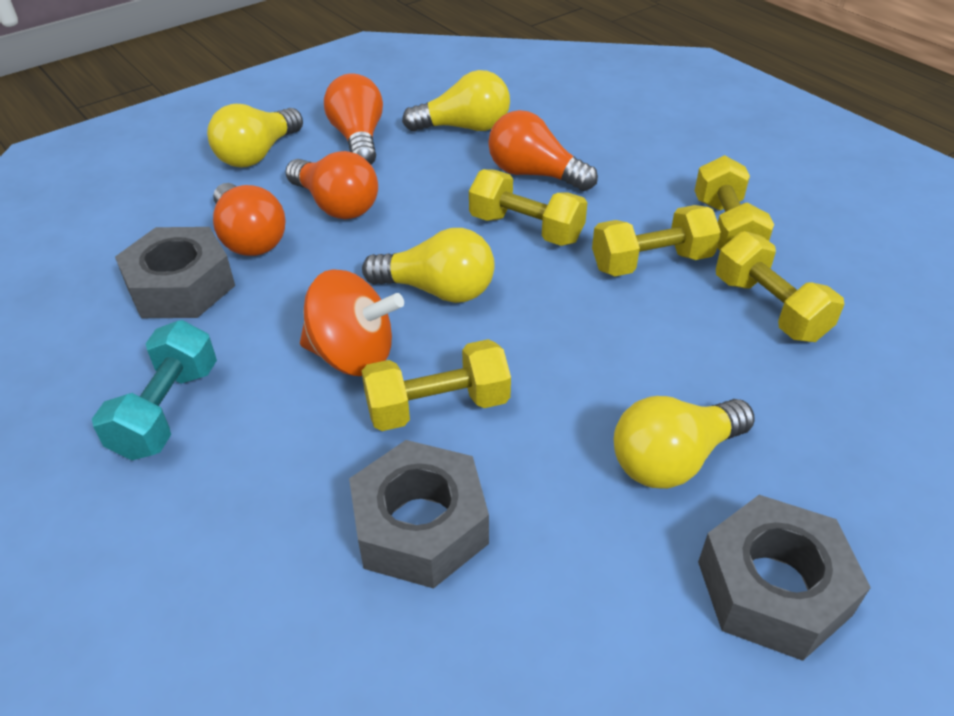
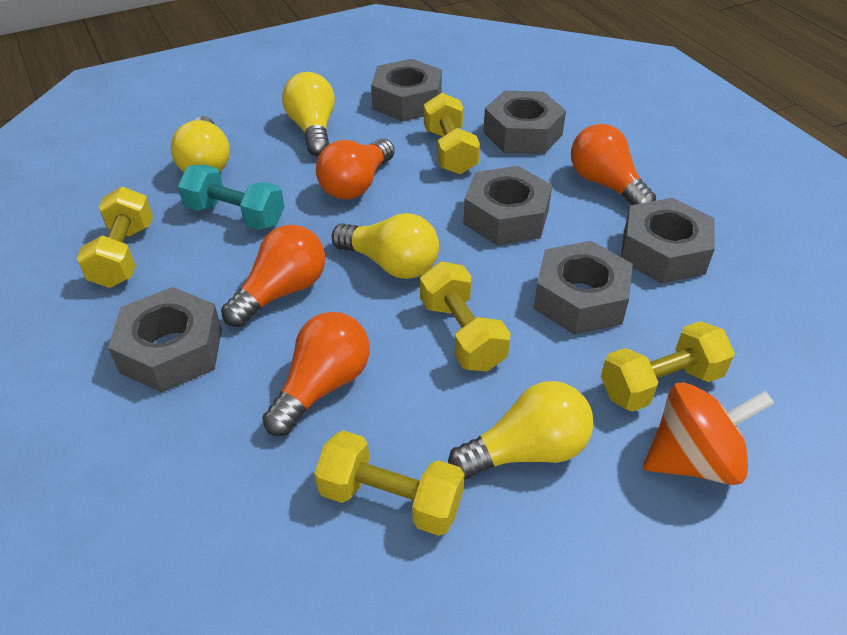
grey nut: 3 -> 6

